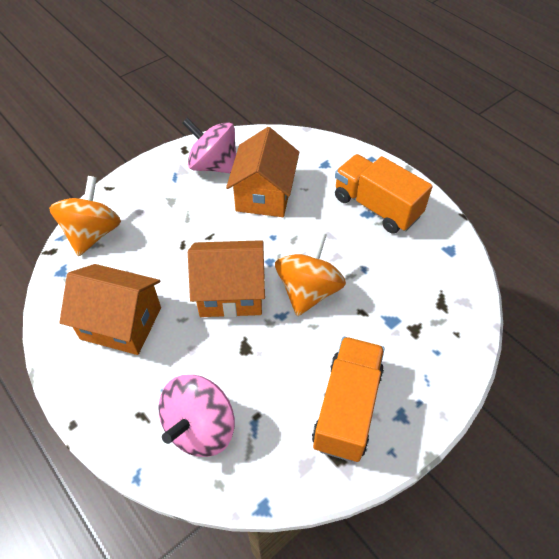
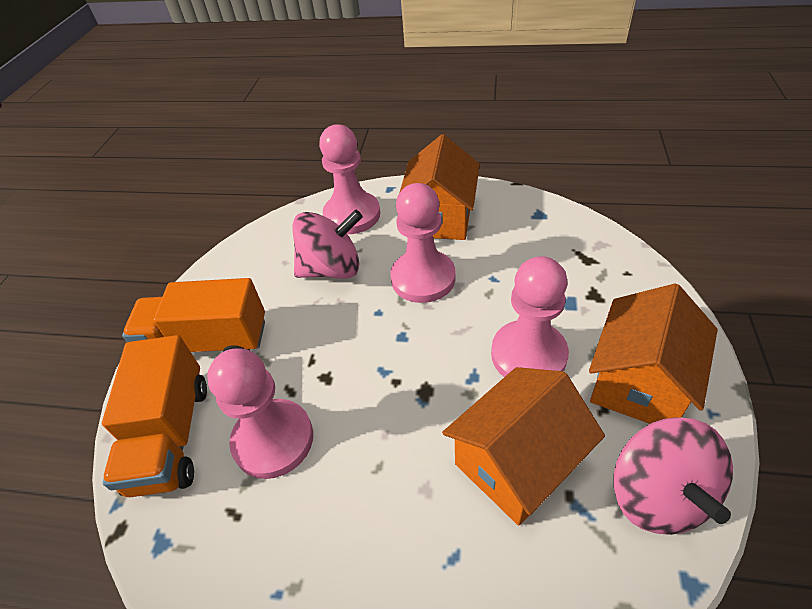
orange spinning top: 2 -> 0
pink pawn: 0 -> 4

